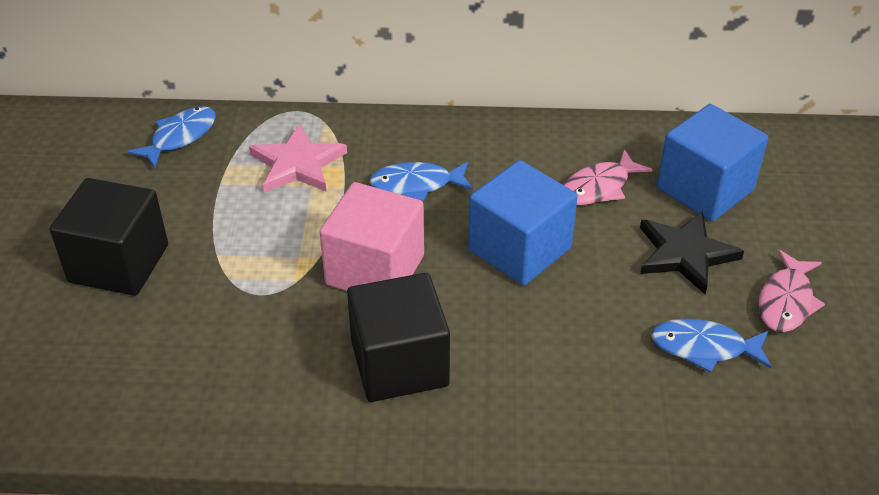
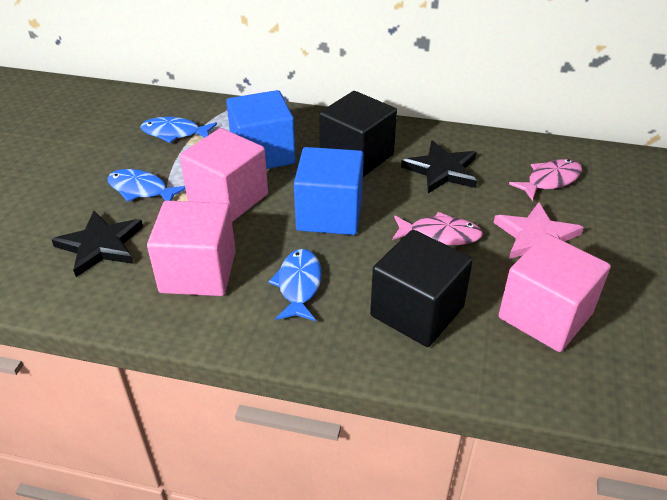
black star: 1 -> 2
pink cube: 1 -> 3

